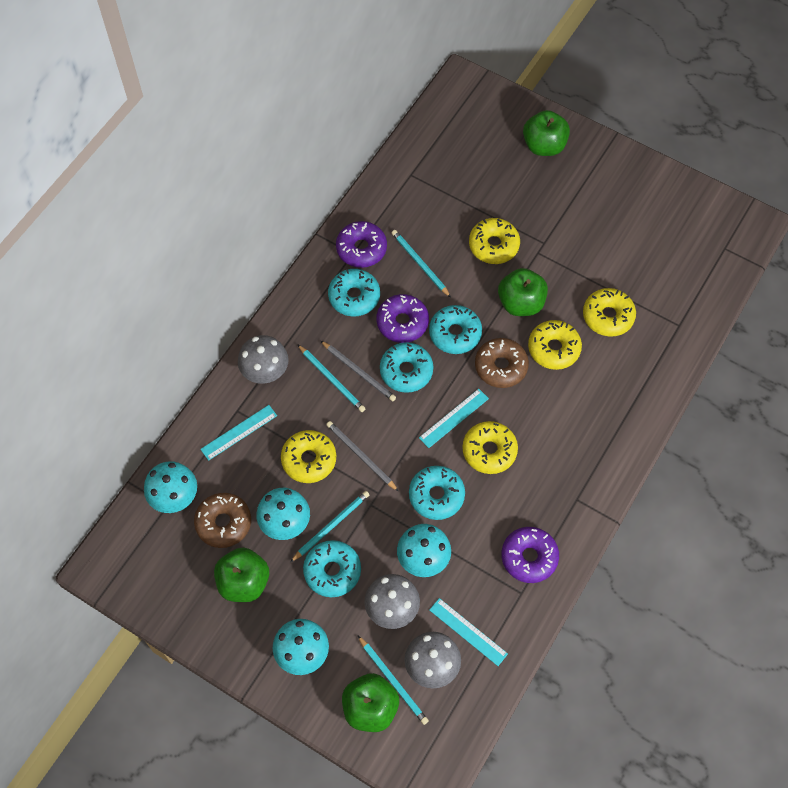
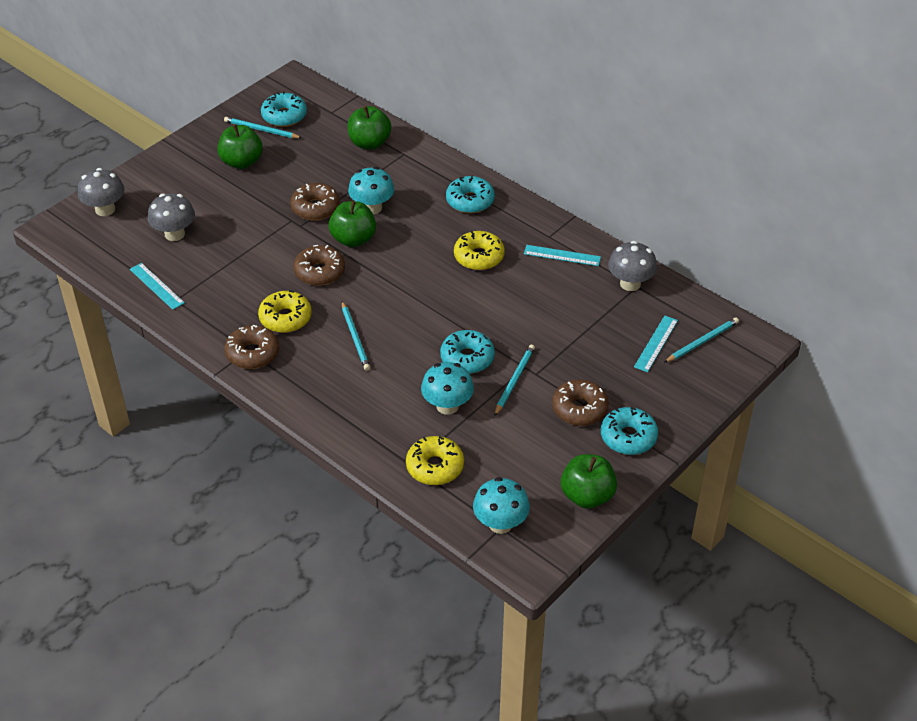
brown donut: 2 -> 4
grey pencil: 2 -> 0
purple donut: 3 -> 0
turquoise donut: 5 -> 4
turquoise mushroom: 4 -> 3
yellow donut: 5 -> 3

